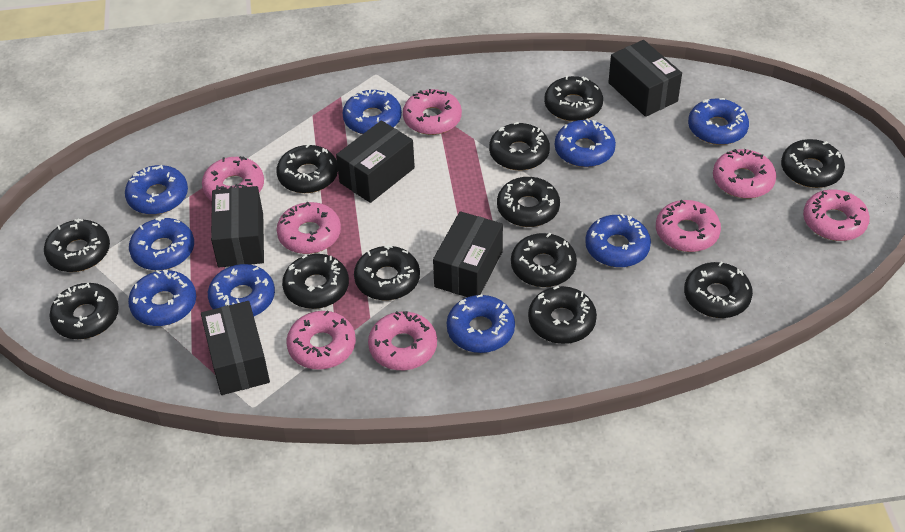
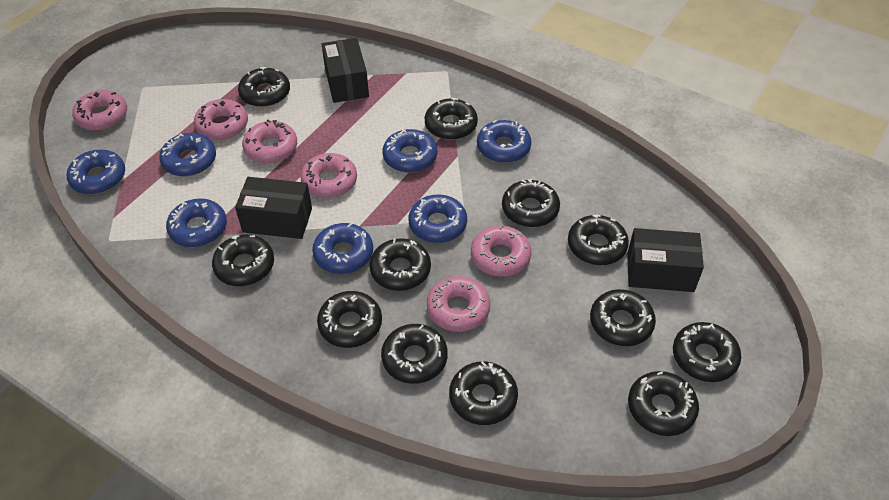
black box: 5 -> 3
blue donut: 9 -> 7
pink donut: 8 -> 6

